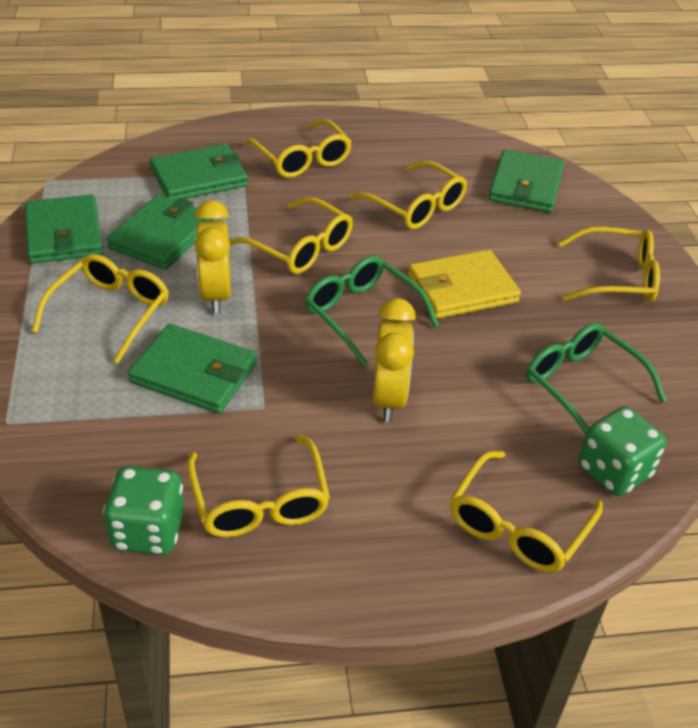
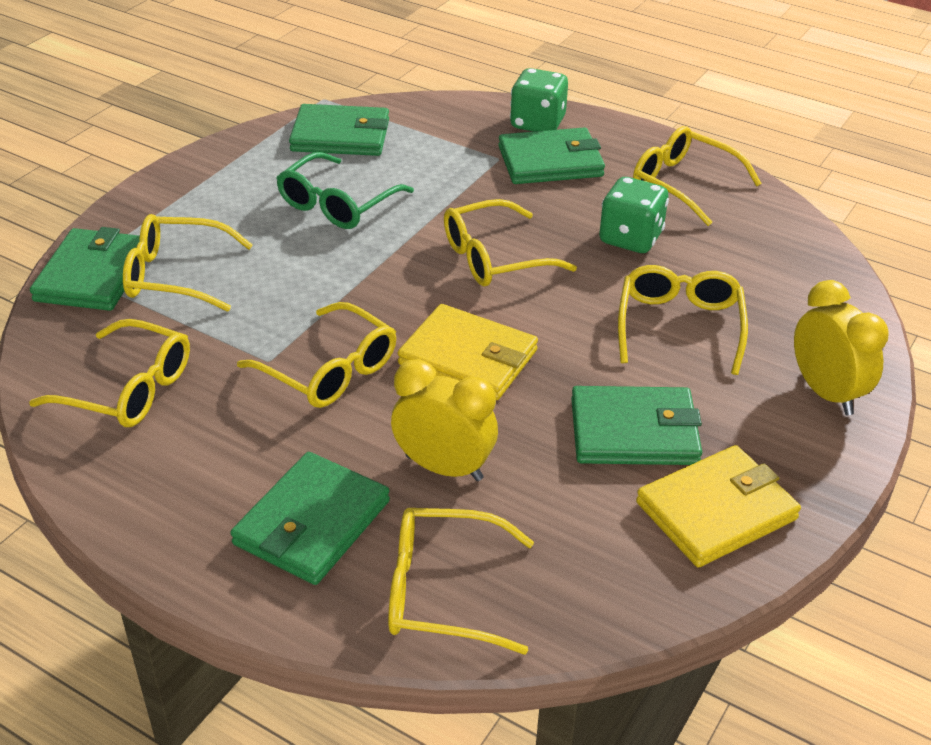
green glasses: 2 -> 1
yellow wallet: 1 -> 2

